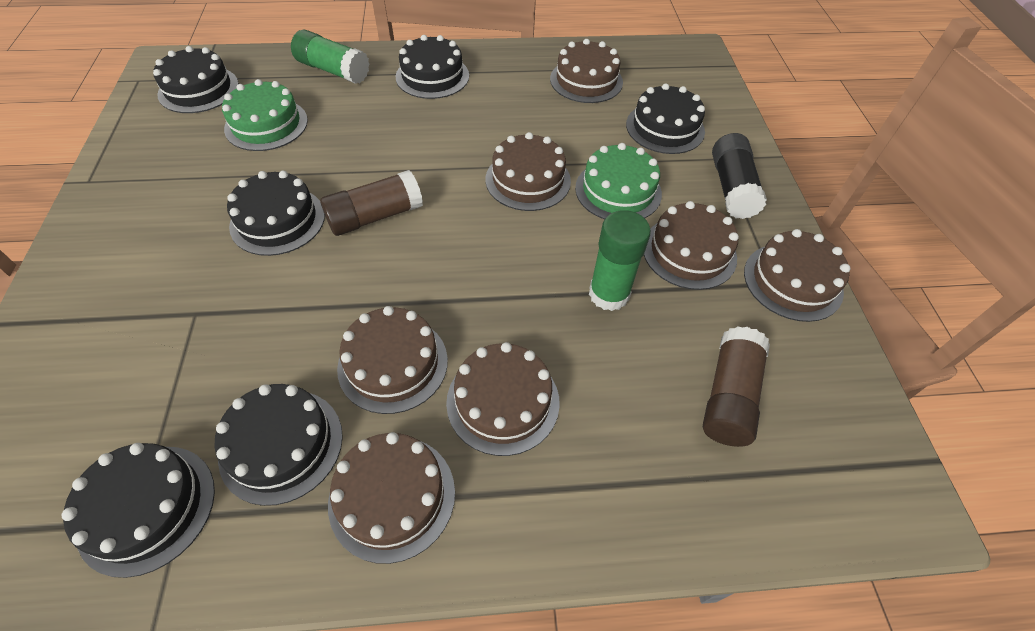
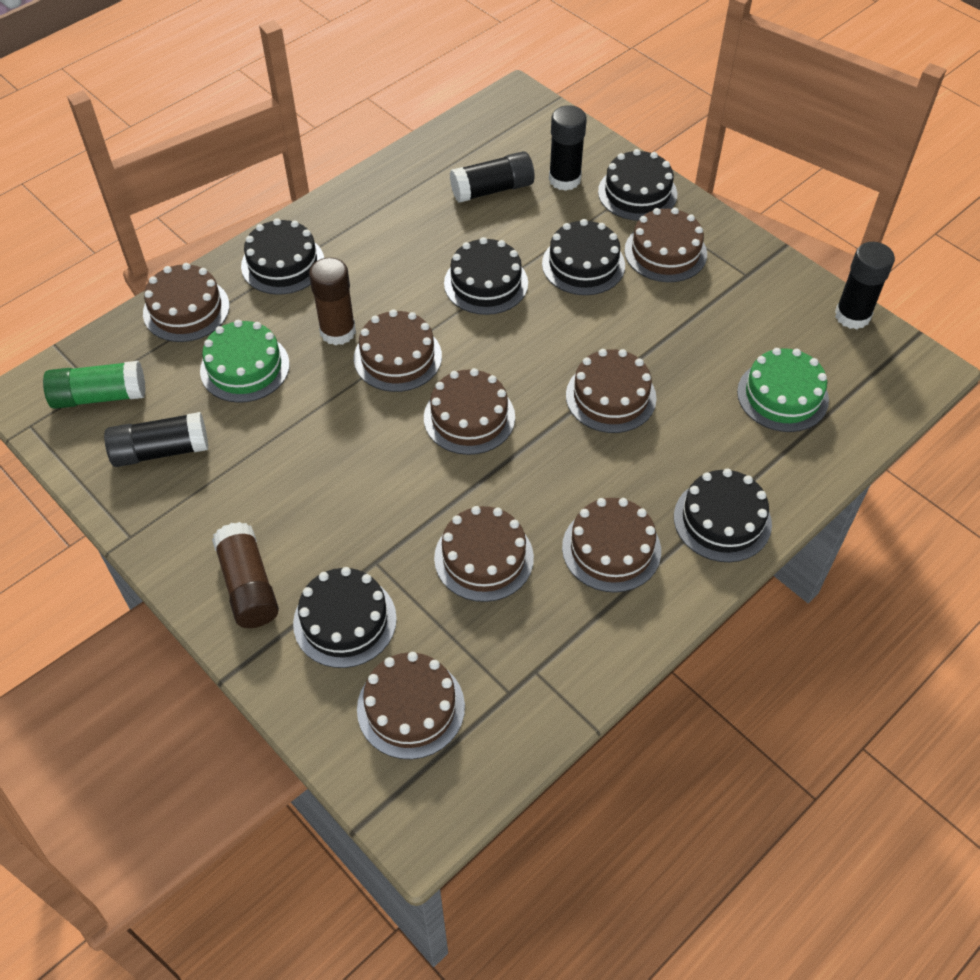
black glue stick: 1 -> 4
brown cake: 7 -> 8
green glue stick: 2 -> 1

